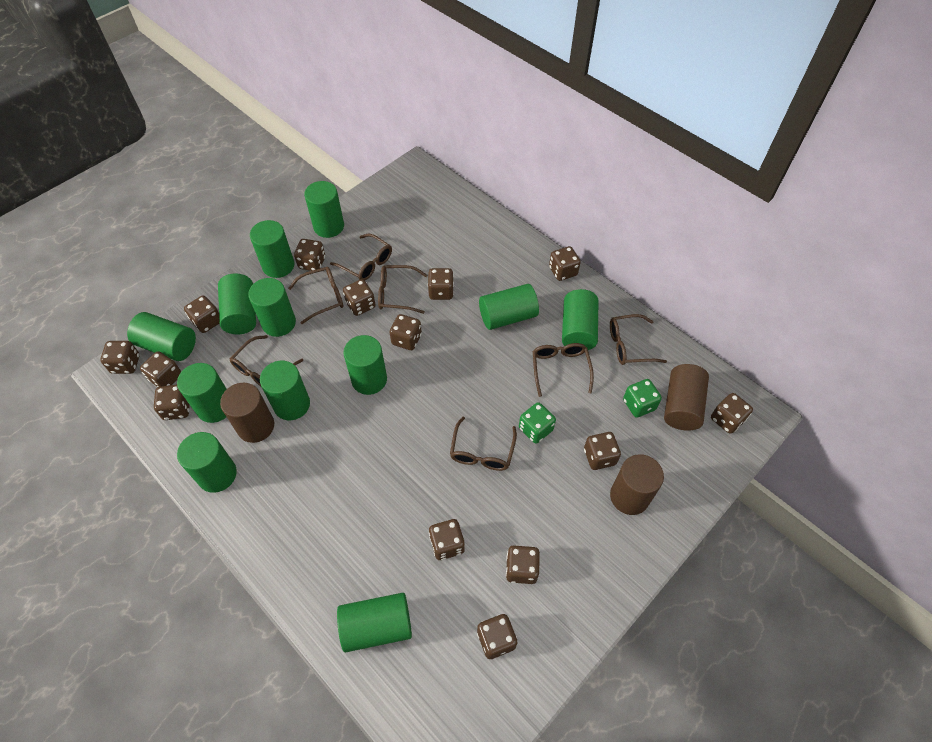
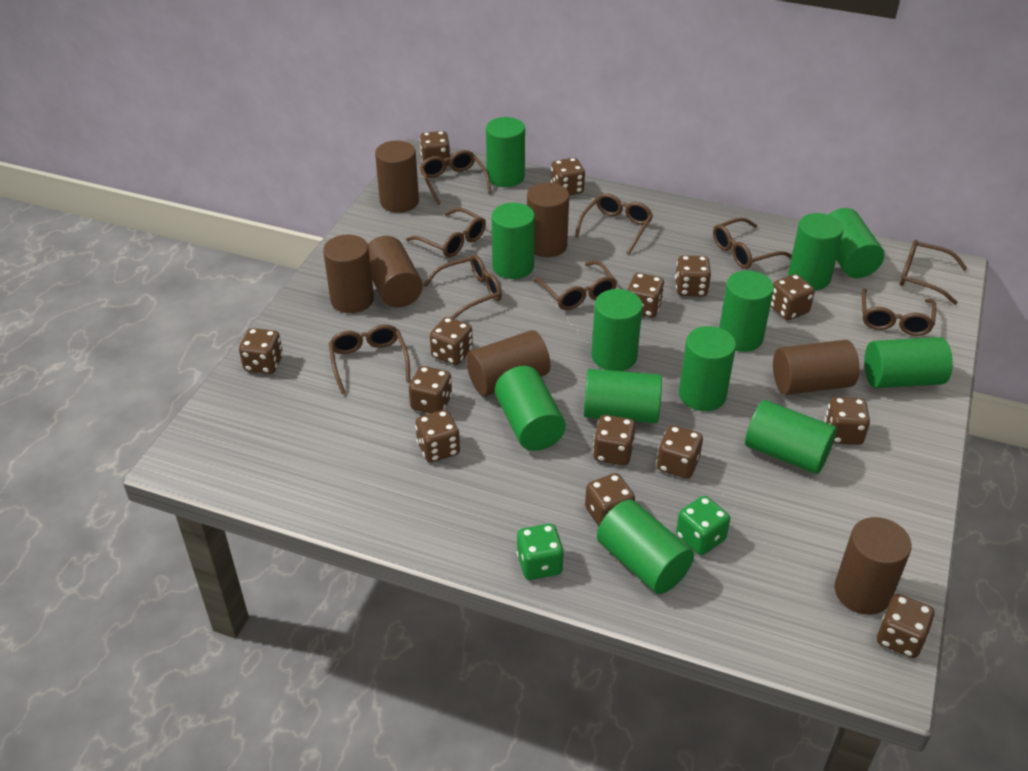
brown cylinder: 3 -> 7
brown glasses: 7 -> 9

